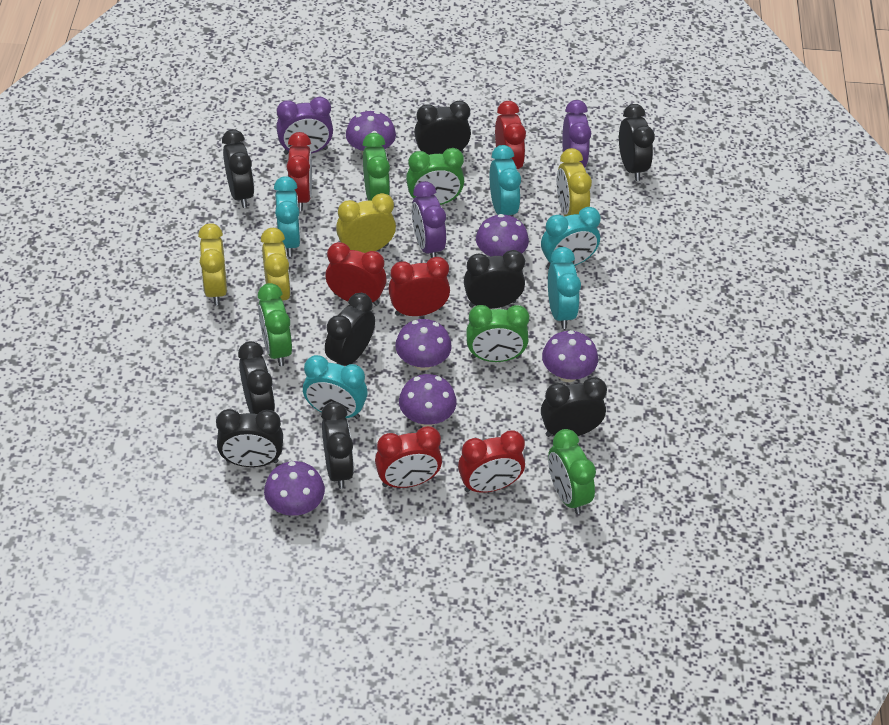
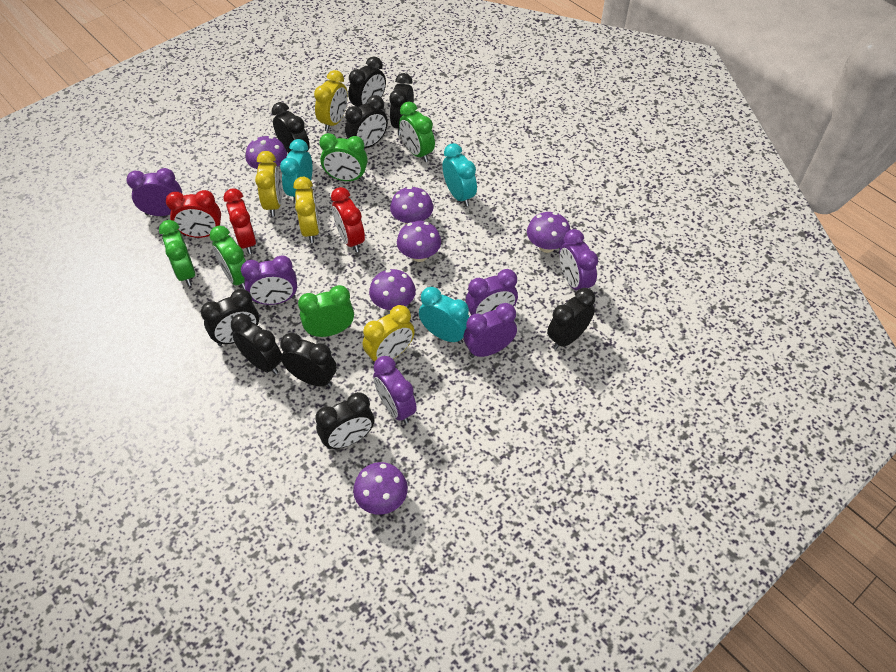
purple clock: 3 -> 6
red clock: 6 -> 3
turquoise clock: 5 -> 3

